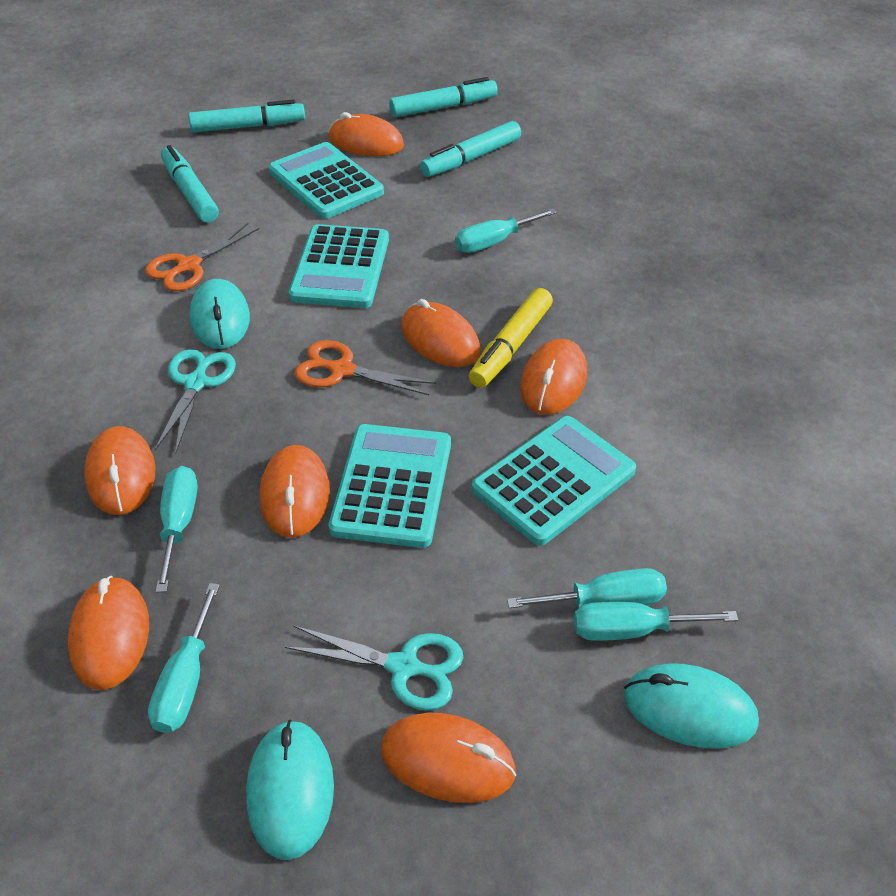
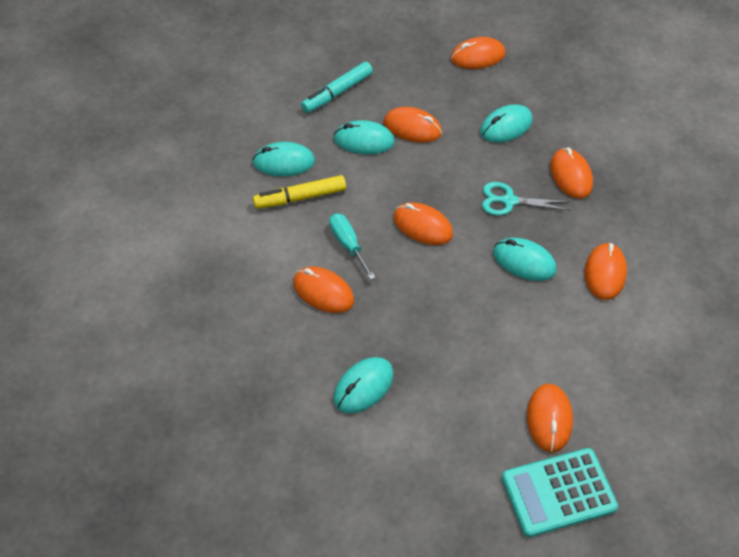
orange scissors: 2 -> 0
turquoise calculator: 4 -> 1
turquoise marker: 4 -> 1
turquoise mouse: 3 -> 5
turquoise scissors: 2 -> 1
turquoise screwdriver: 5 -> 1

